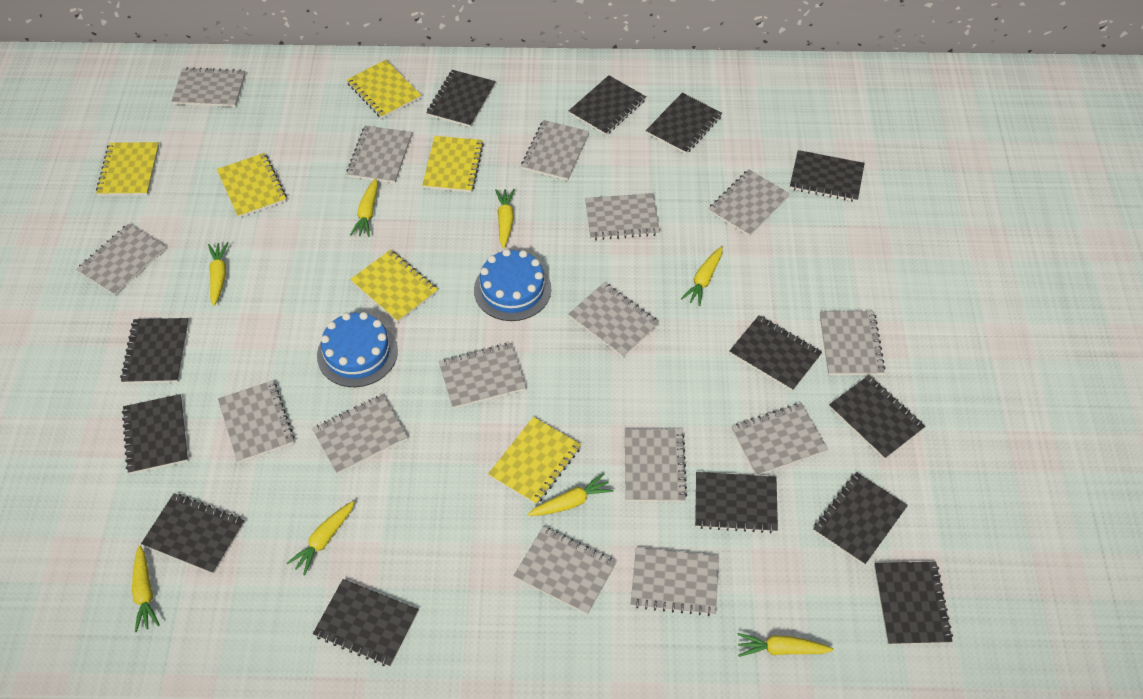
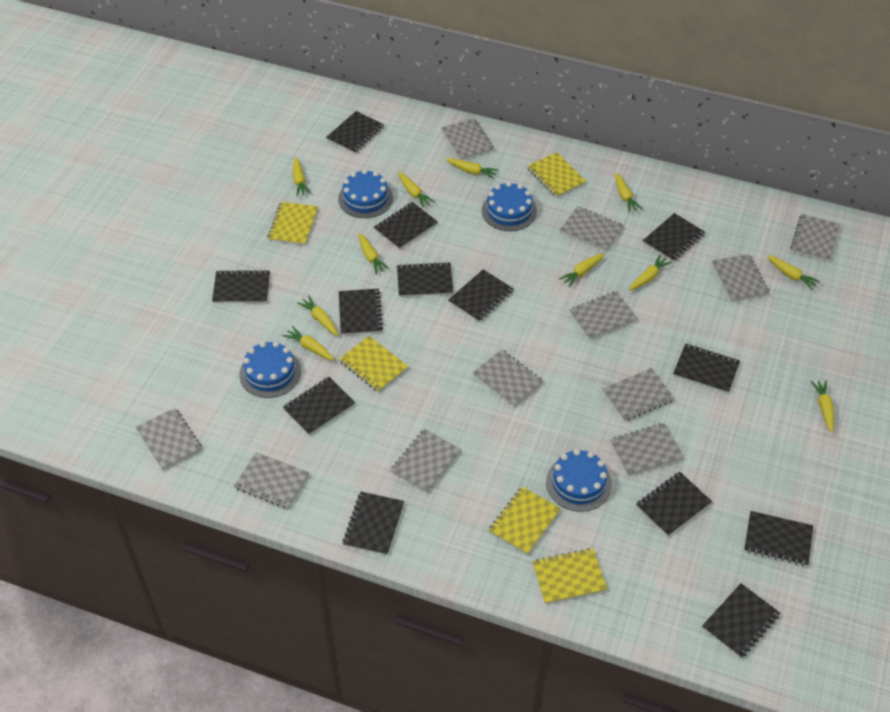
blue cake: 2 -> 4
grey notebook: 15 -> 11
yellow carrot: 8 -> 11
yellow notebook: 6 -> 5

